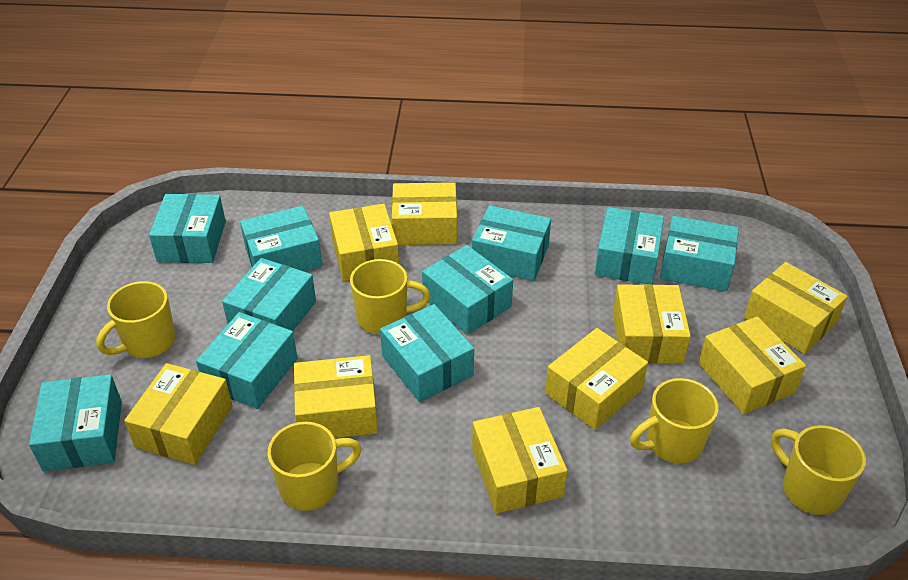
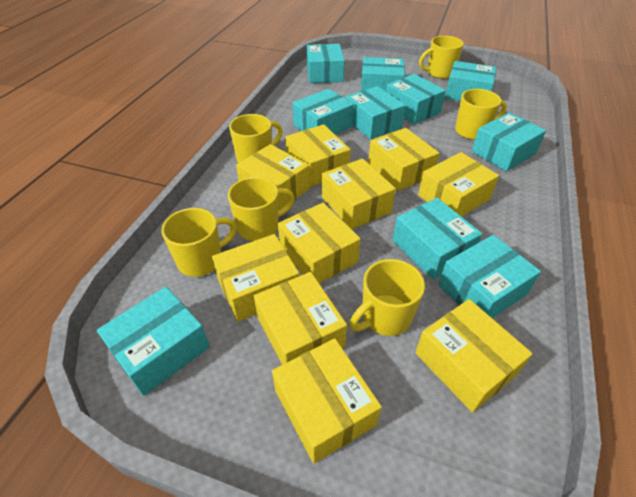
yellow box: 9 -> 10
yellow mug: 5 -> 6

